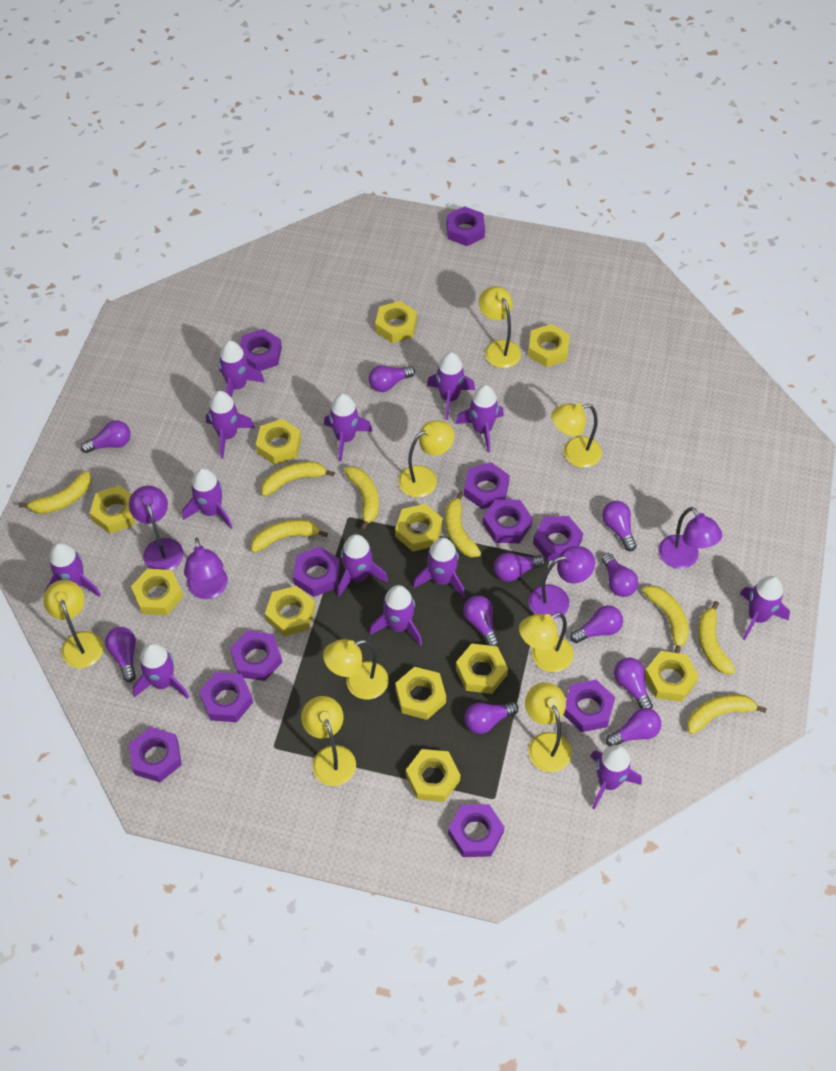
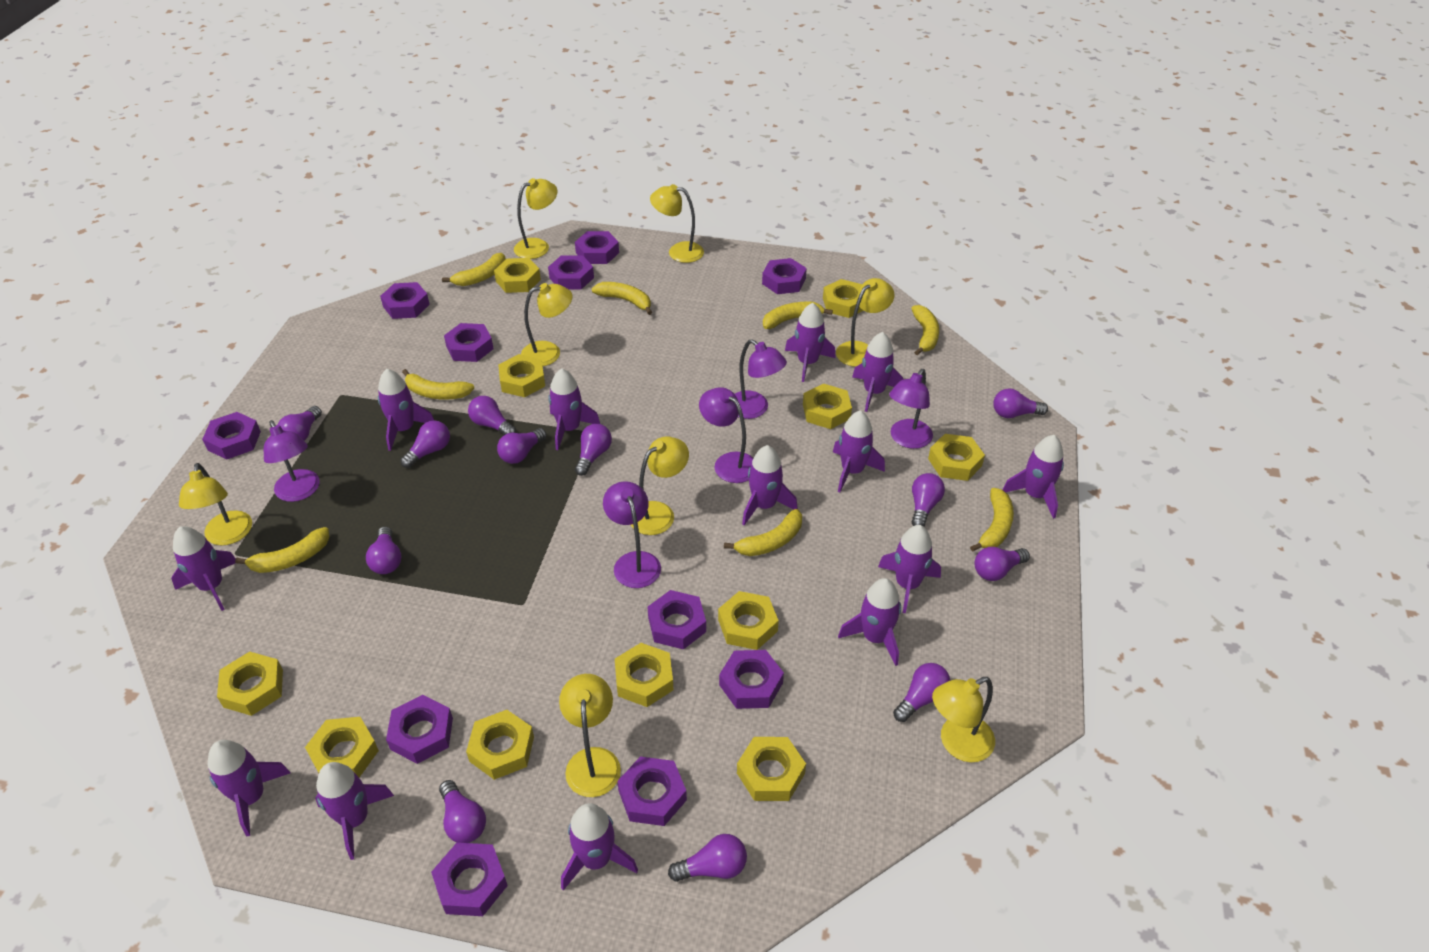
purple lamp: 4 -> 5
purple light bulb: 11 -> 12

